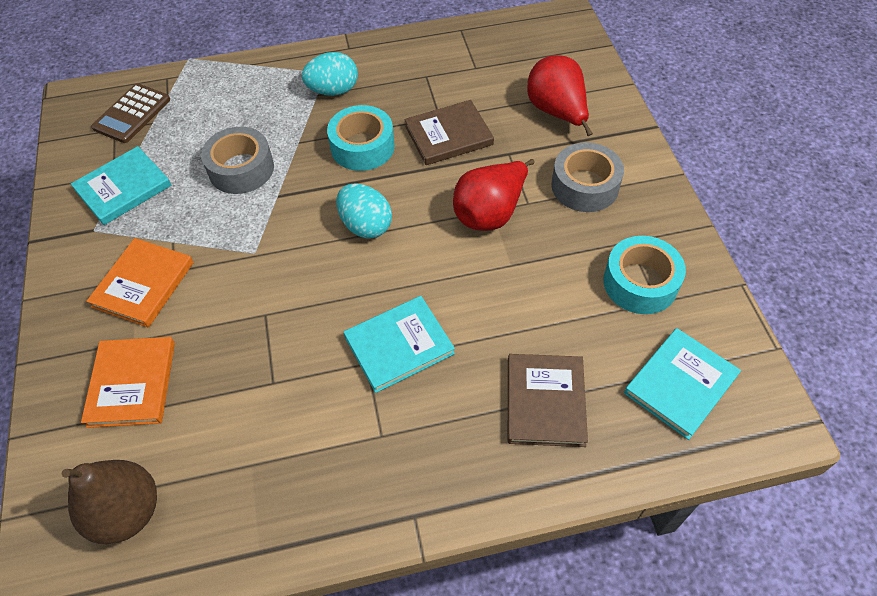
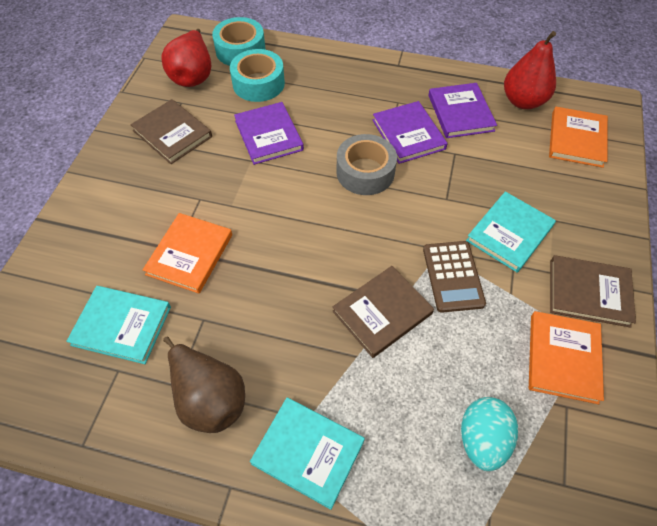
brown book: 2 -> 3
grey tape: 2 -> 1
orange book: 2 -> 3
purple book: 0 -> 3
turquoise egg: 2 -> 1

